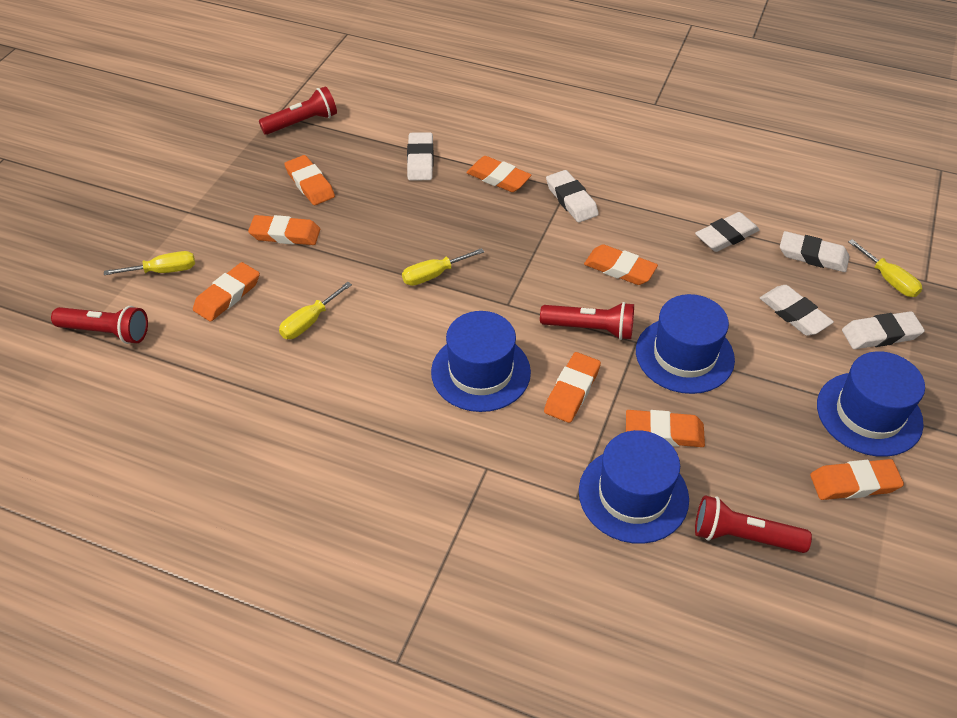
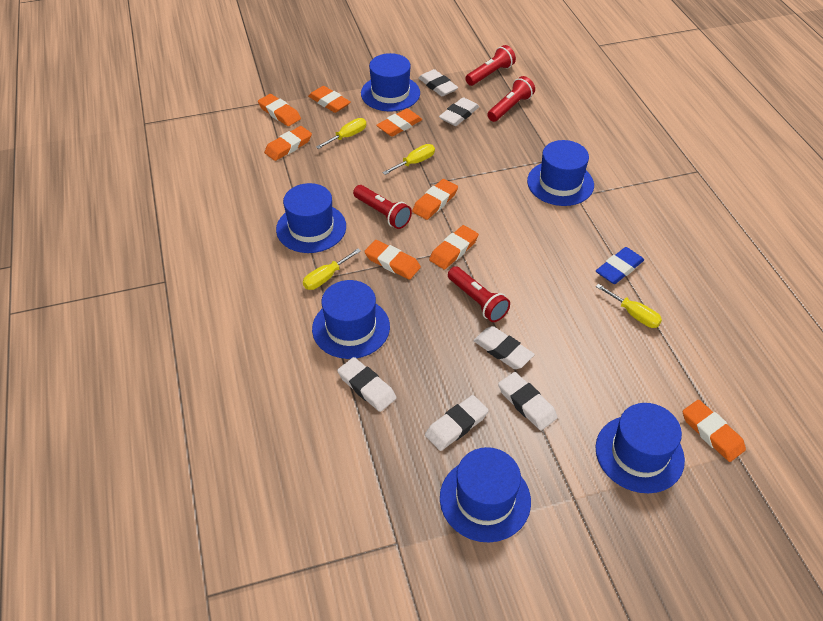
blue eraser: 0 -> 1
blue hat: 4 -> 6

